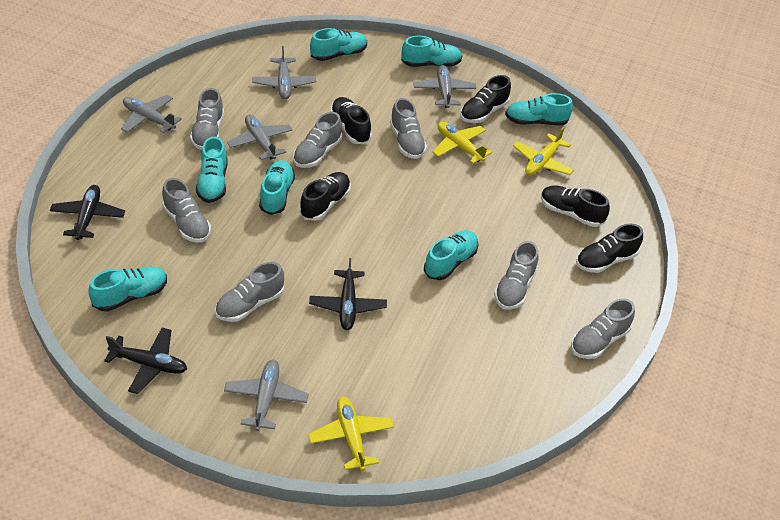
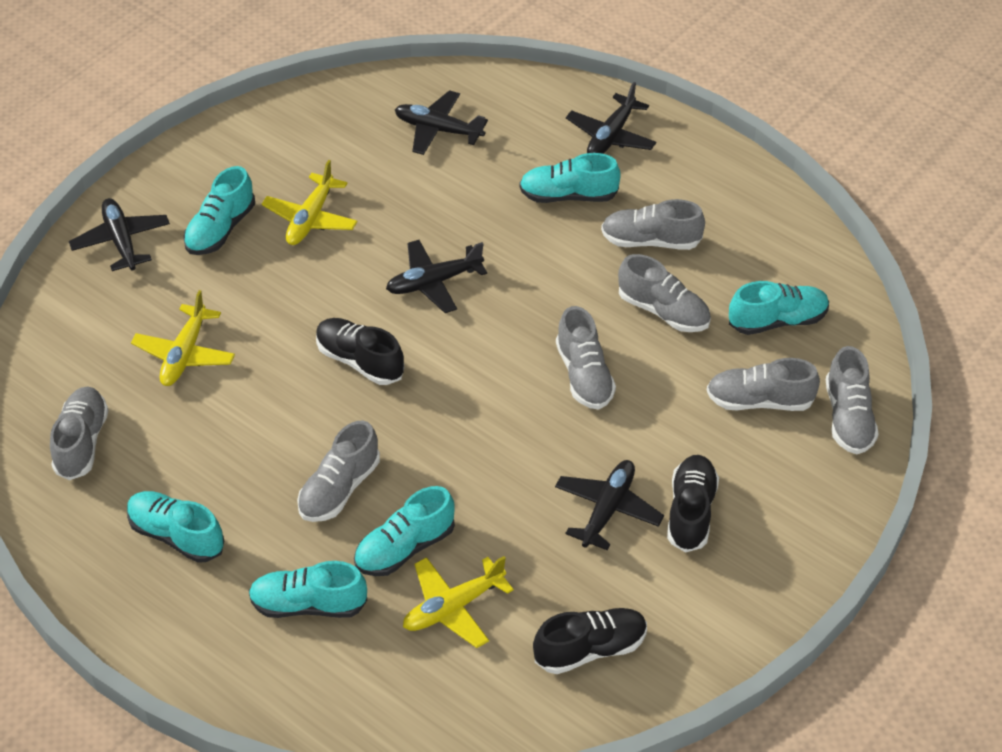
black plane: 3 -> 5
black shoe: 5 -> 3
grey plane: 5 -> 0
turquoise shoe: 7 -> 6

